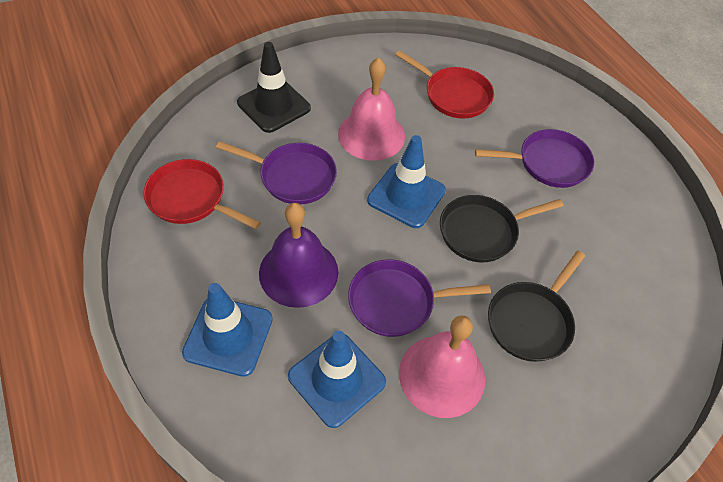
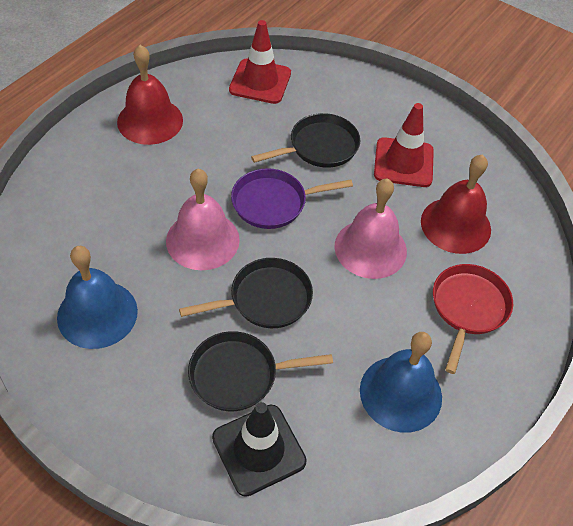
black pan: 2 -> 3
blue bell: 0 -> 2
blue traffic cone: 3 -> 0
purple bell: 1 -> 0
purple pan: 3 -> 1
red bell: 0 -> 2
red pan: 2 -> 1
red traffic cone: 0 -> 2

